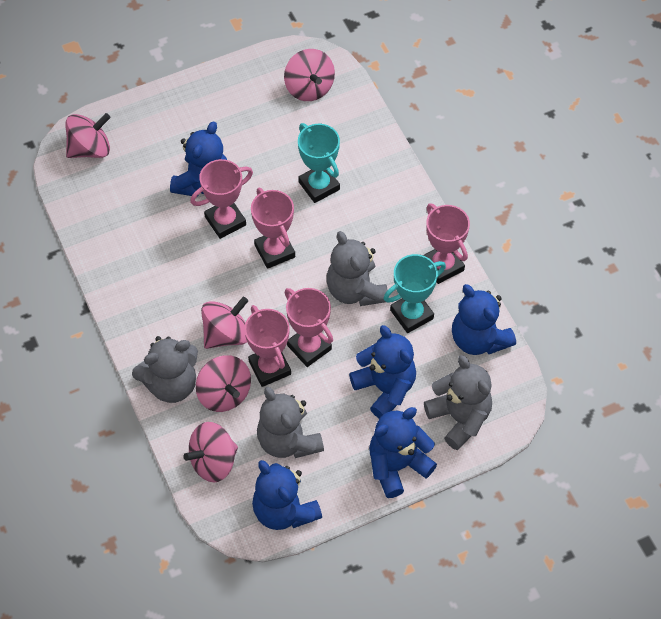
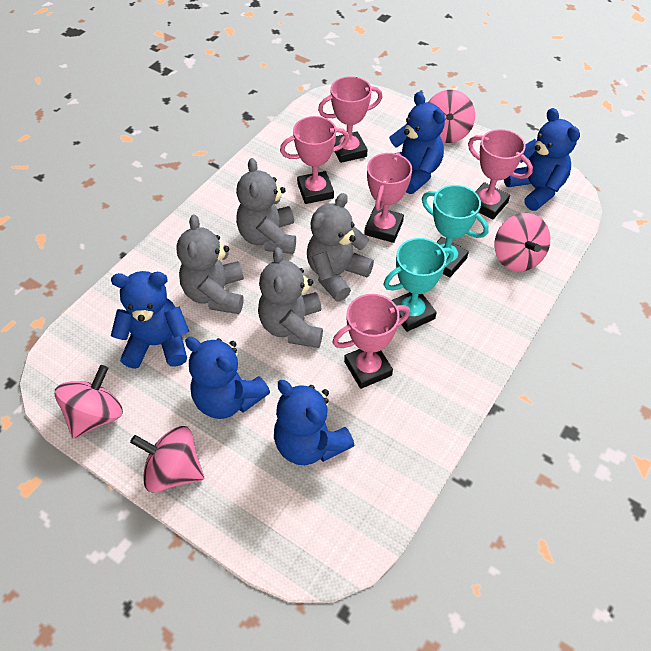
pink spinning top: 5 -> 4

